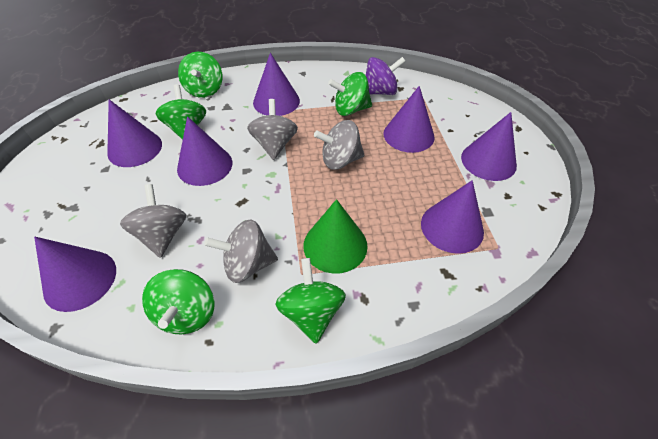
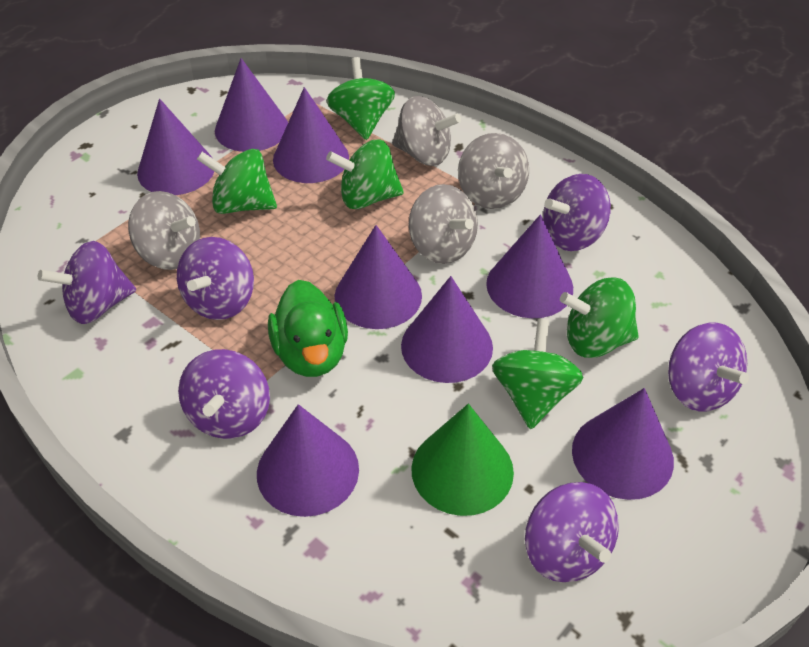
green duck: 0 -> 1
purple cone: 7 -> 8
purple spinning top: 1 -> 6

